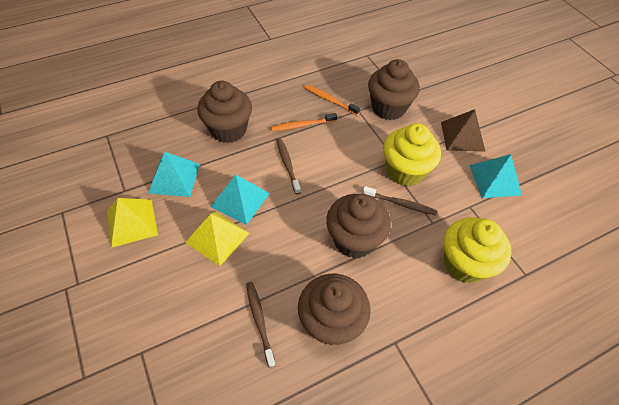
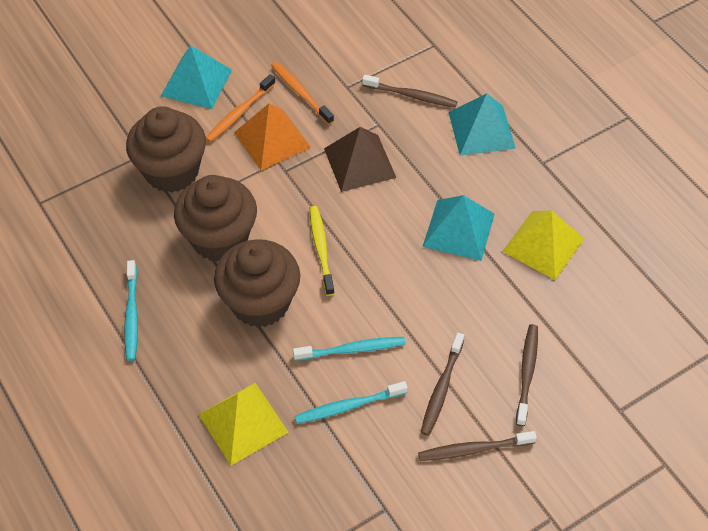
brown cupcake: 4 -> 3
brown toothbrush: 3 -> 4
orange pyramid: 0 -> 1
turquoise toothbrush: 0 -> 3
yellow cupcake: 2 -> 0
yellow toothbrush: 0 -> 1

